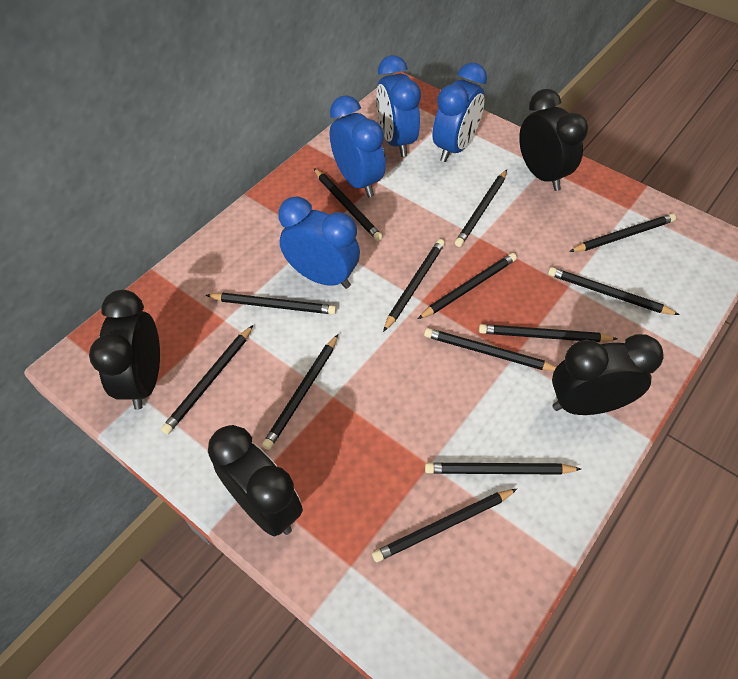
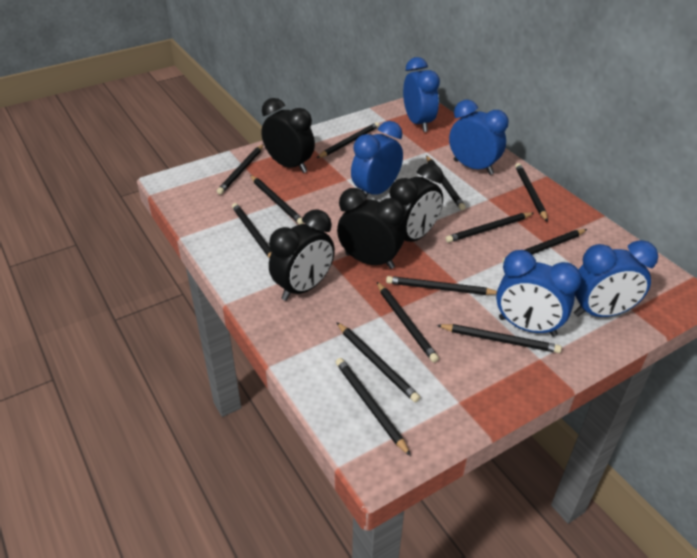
blue clock: 4 -> 5

